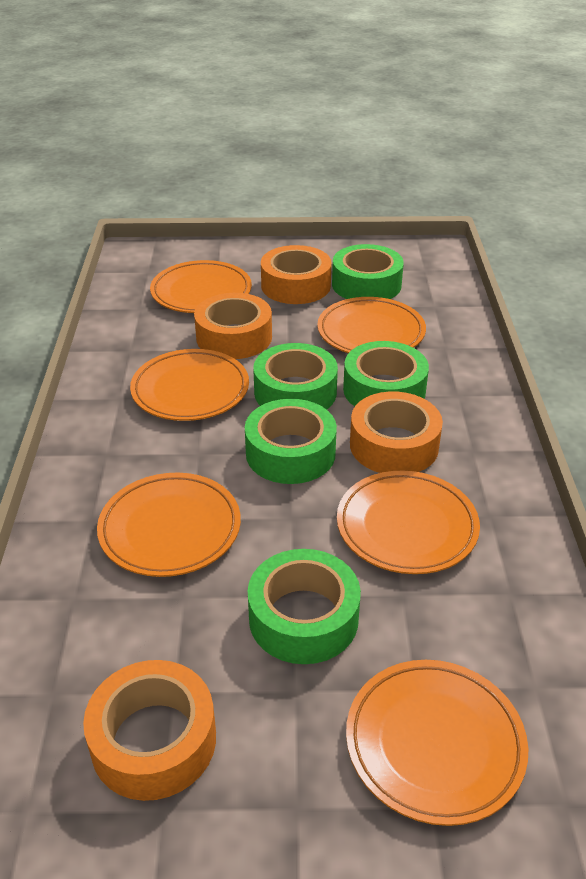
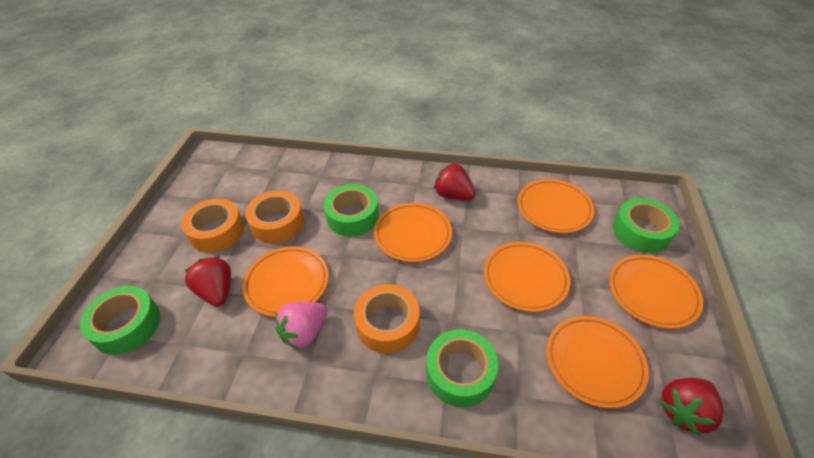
green tape: 5 -> 4
orange tape: 4 -> 3
pink strawberry: 0 -> 1
red strawberry: 0 -> 3

